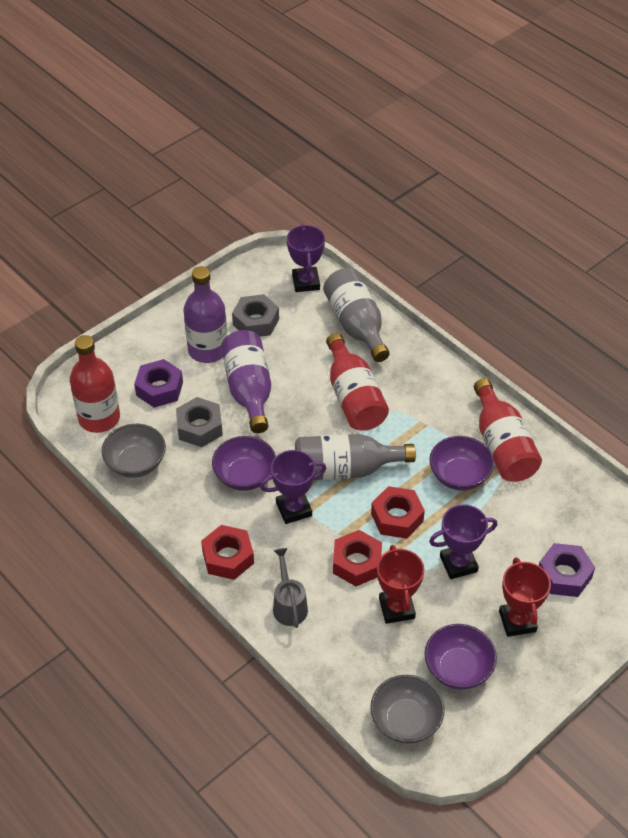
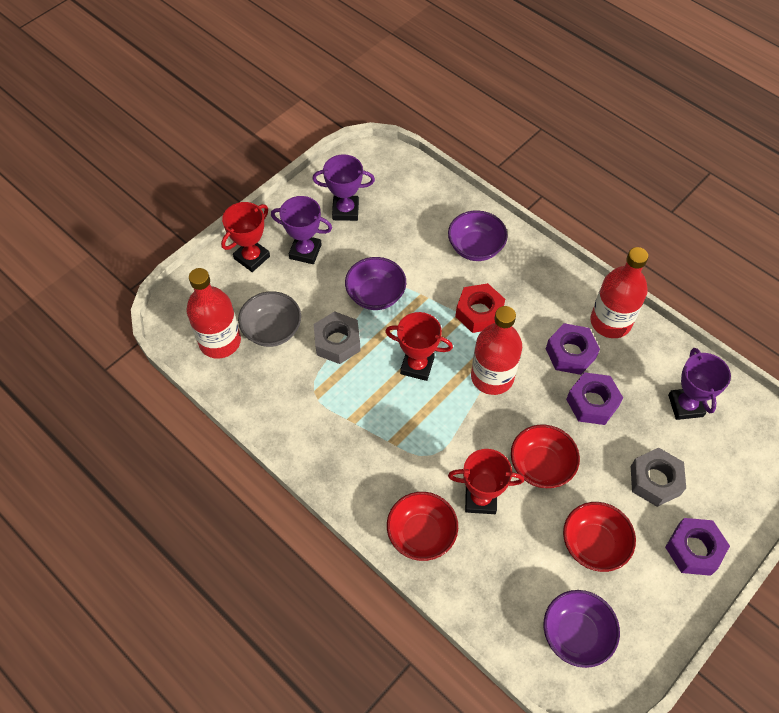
grey bottle: 2 -> 0
grey bowl: 2 -> 1
grey watering can: 1 -> 0
purple bottle: 2 -> 0
purple nut: 2 -> 3
red bowl: 0 -> 3
red nut: 3 -> 1
red trophy: 2 -> 3

